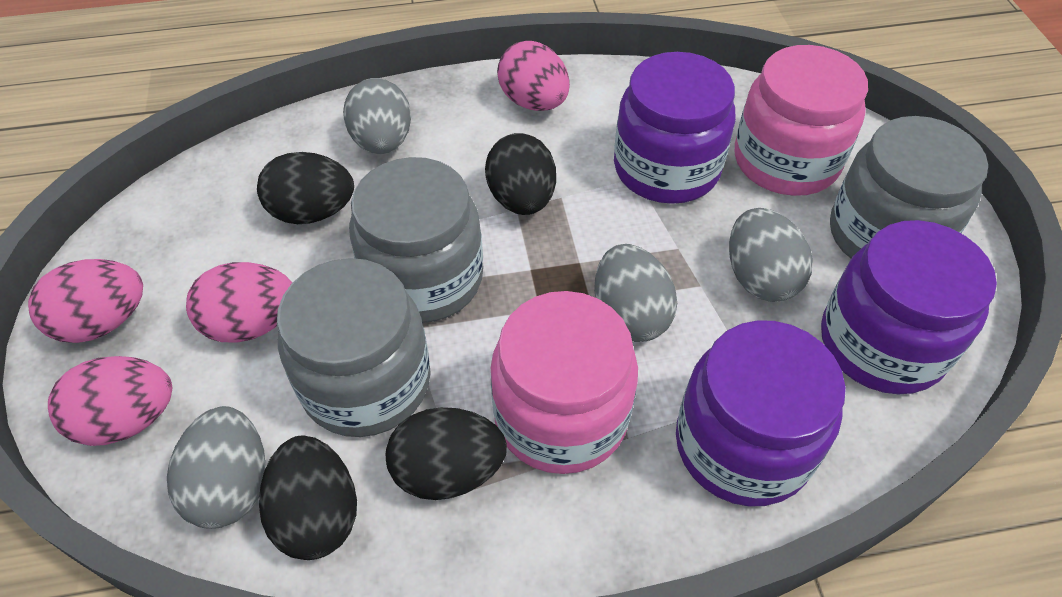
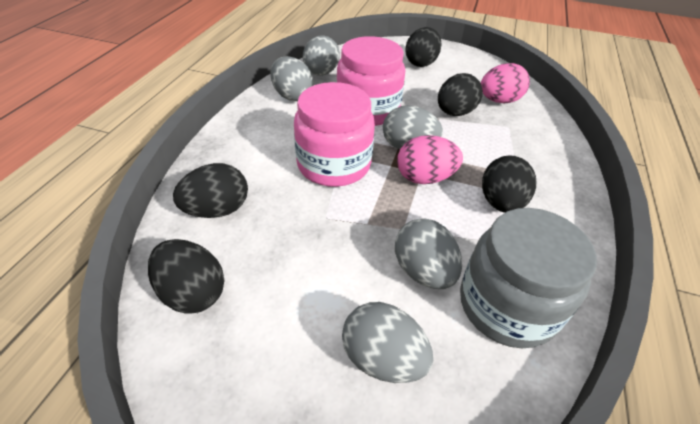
black egg: 4 -> 5
grey egg: 4 -> 5
grey jar: 3 -> 1
pink egg: 4 -> 2
purple jar: 3 -> 0

